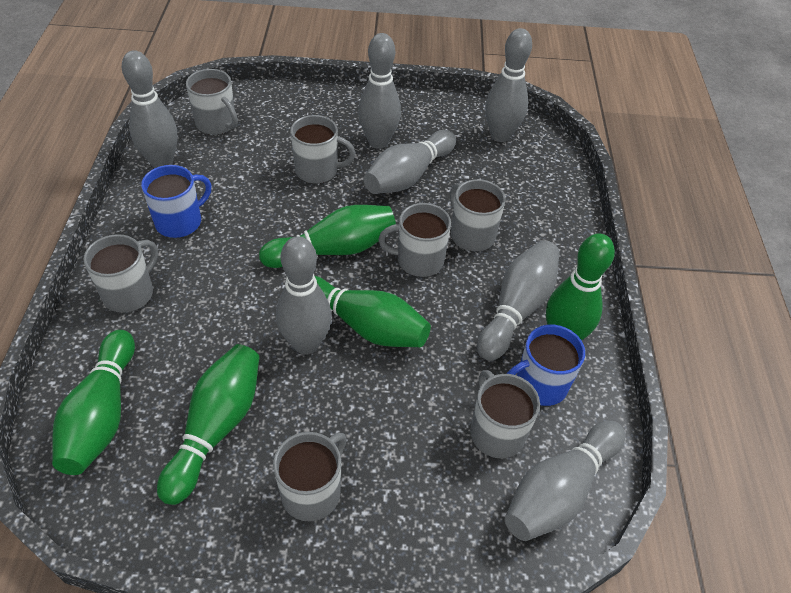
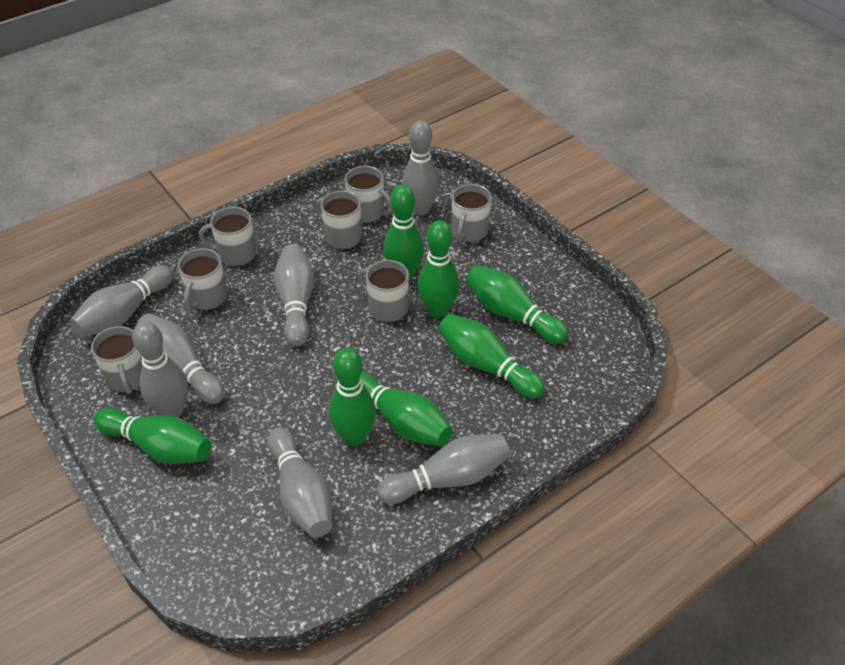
blue mug: 2 -> 0
green bowling pin: 5 -> 7

